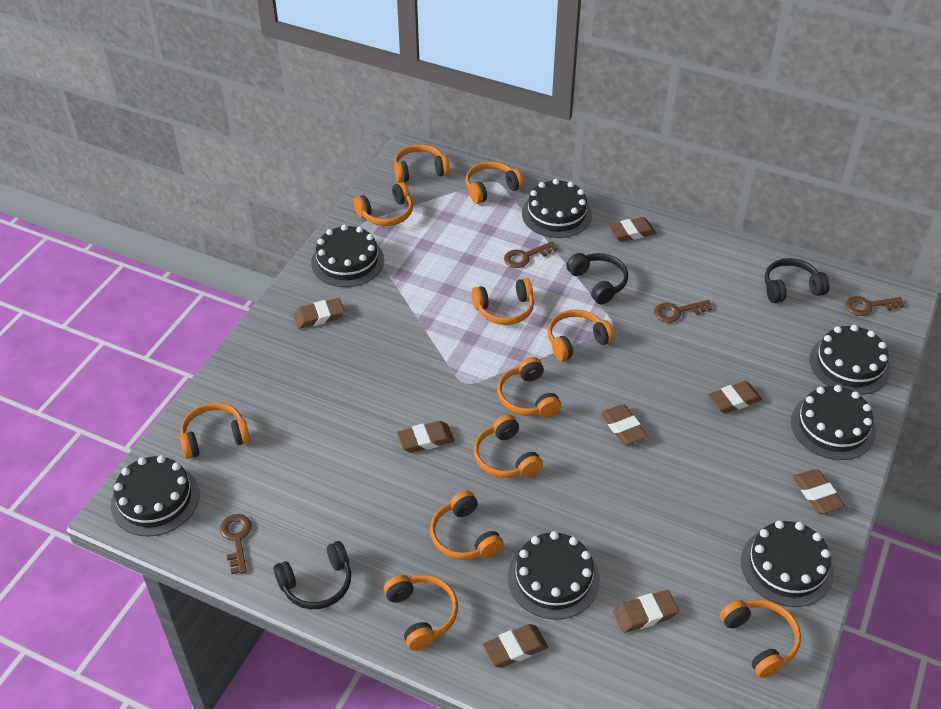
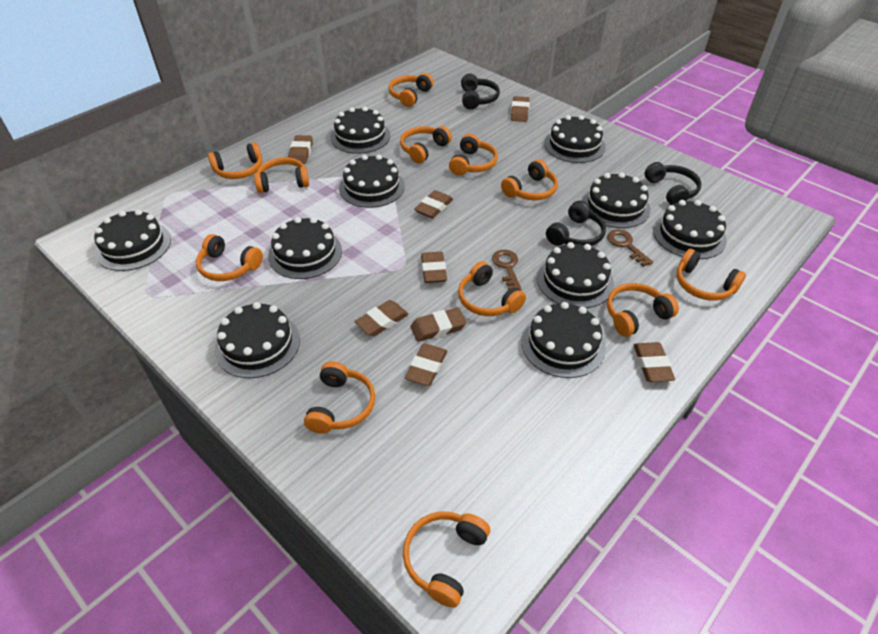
black cake: 7 -> 10
brown key: 4 -> 2
orange headphones: 11 -> 12

